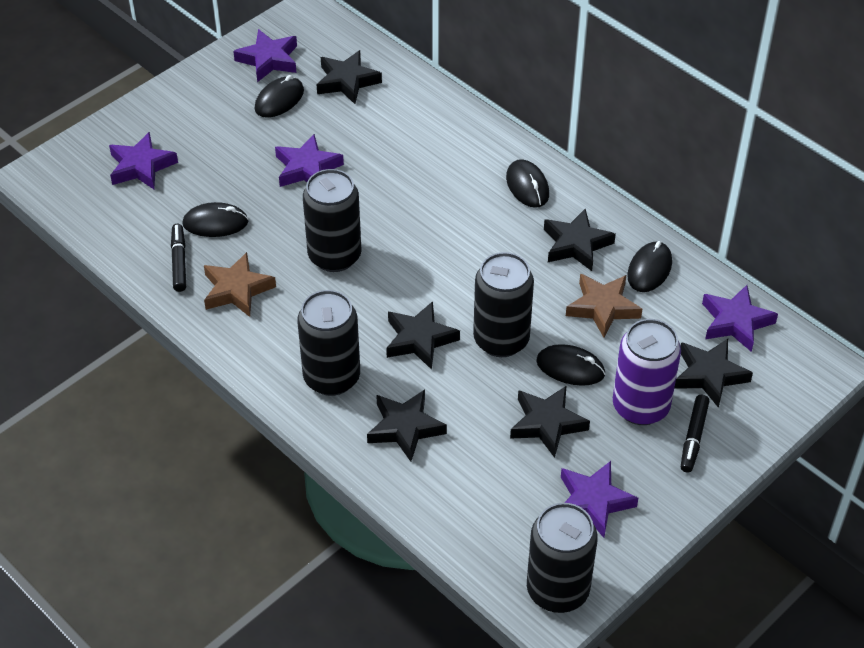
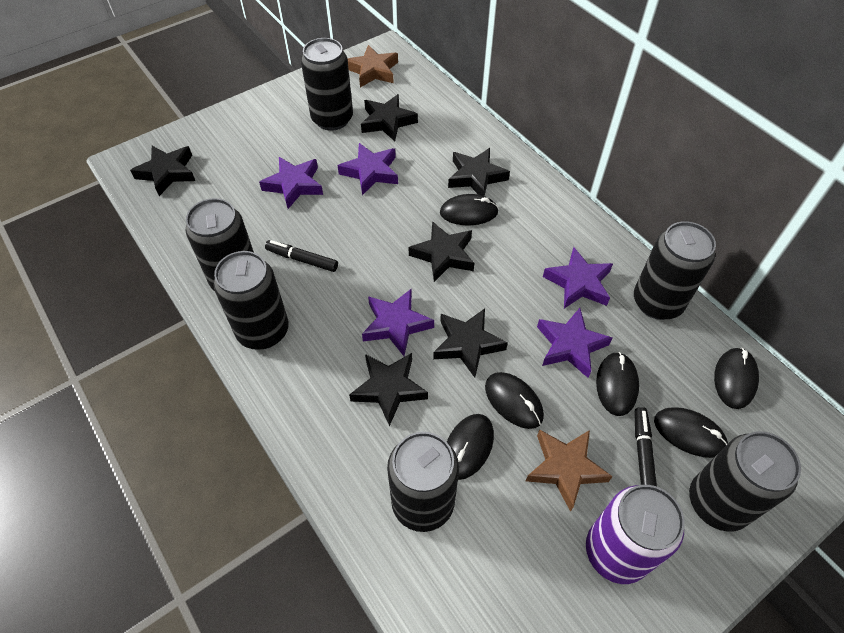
black can: 4 -> 6
black mouse: 5 -> 6

